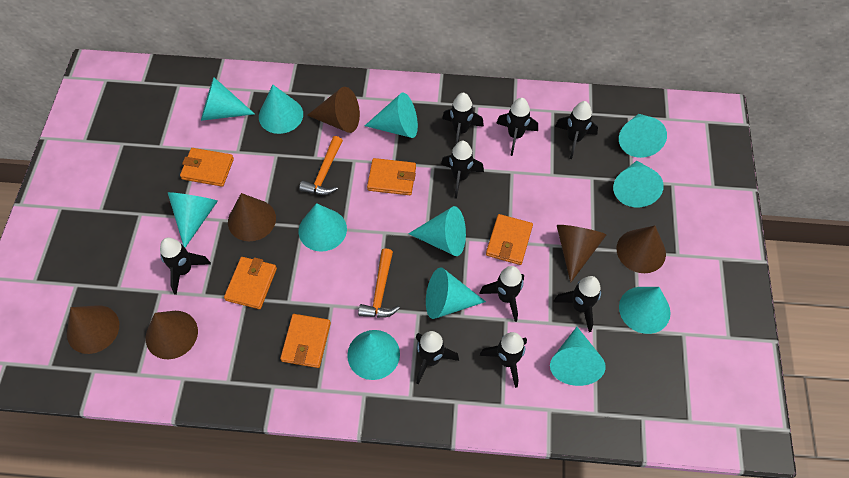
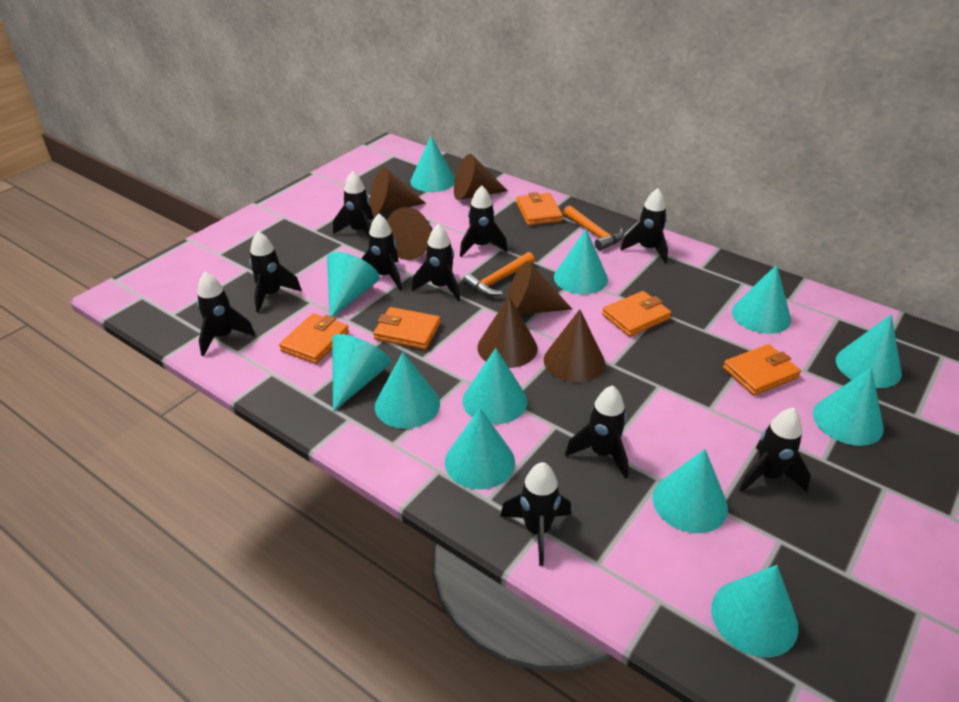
black rocket: 9 -> 10

